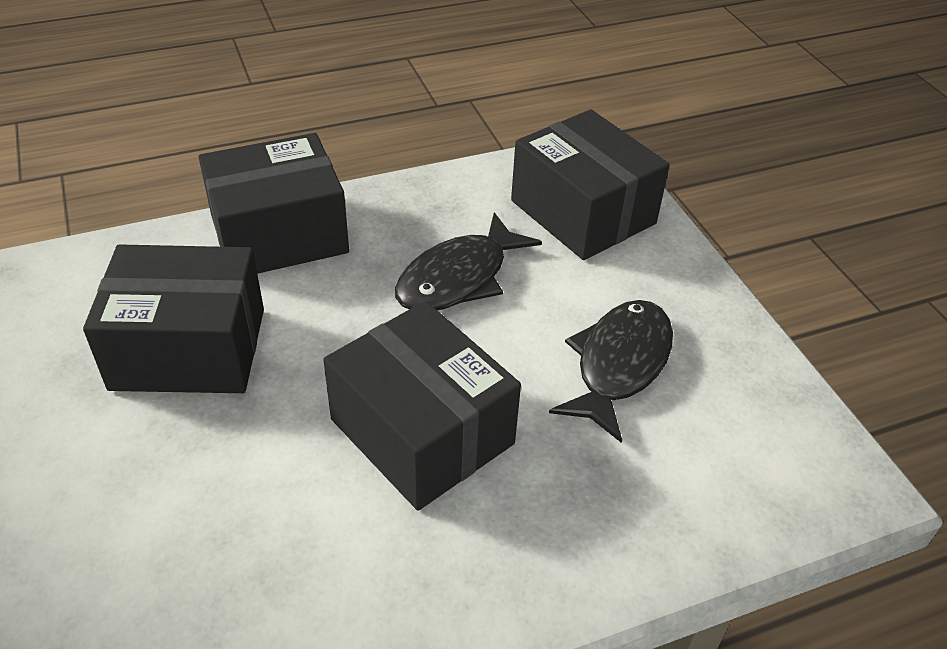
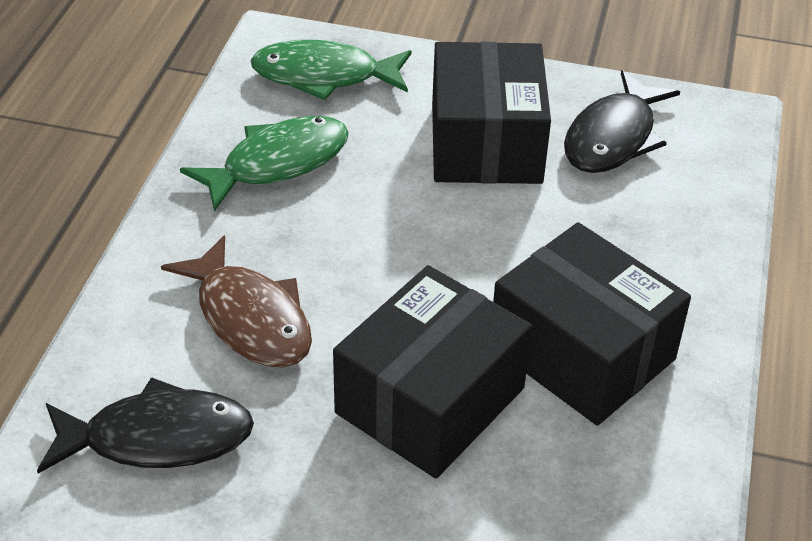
black box: 4 -> 3
brown fish: 0 -> 1
green fish: 0 -> 2

